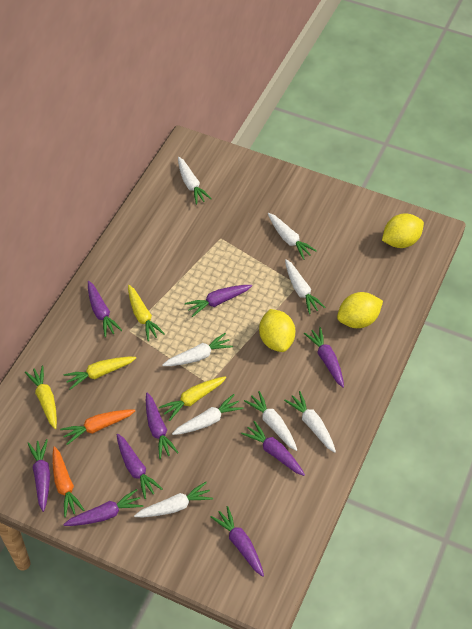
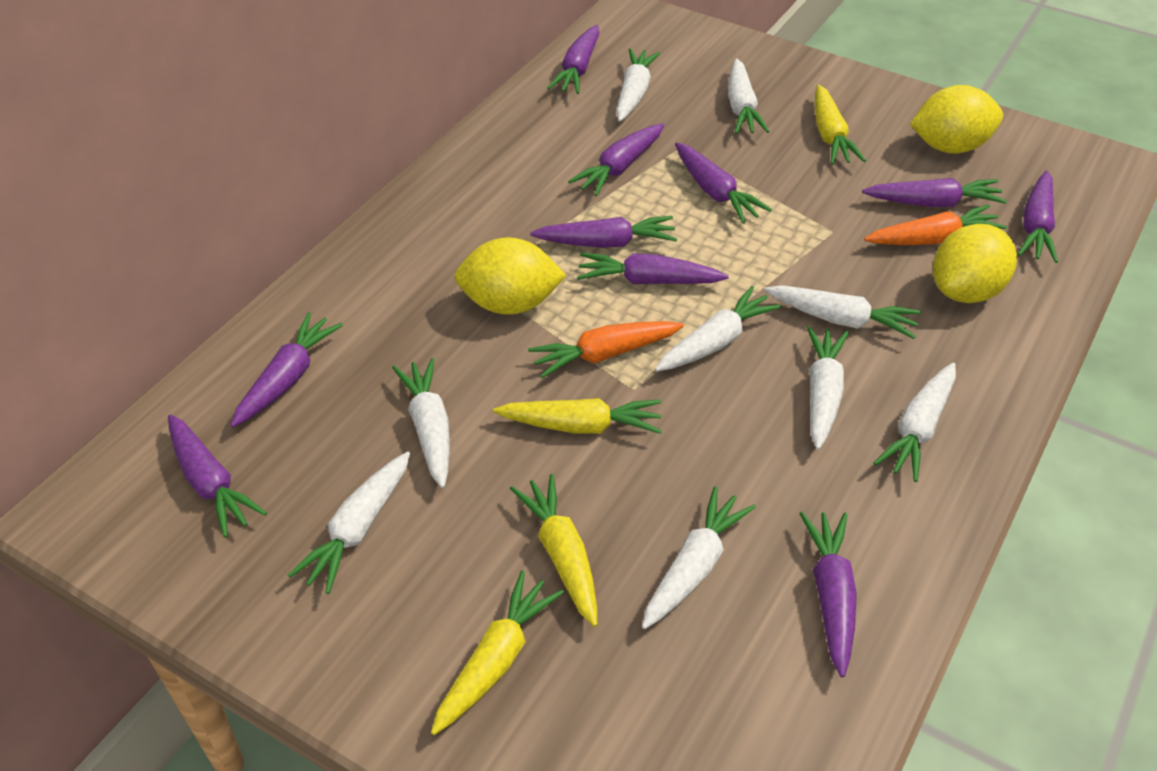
purple carrot: 9 -> 10
white carrot: 8 -> 9

